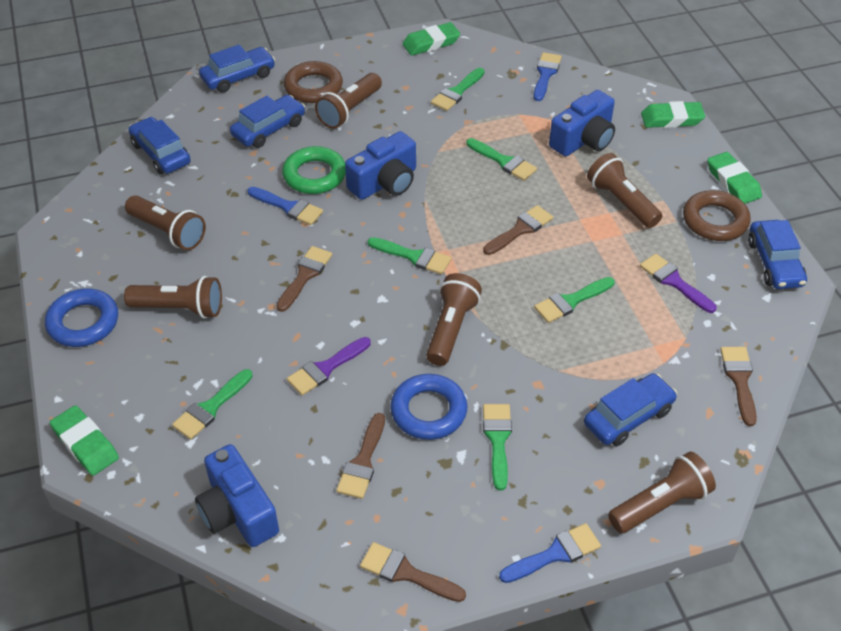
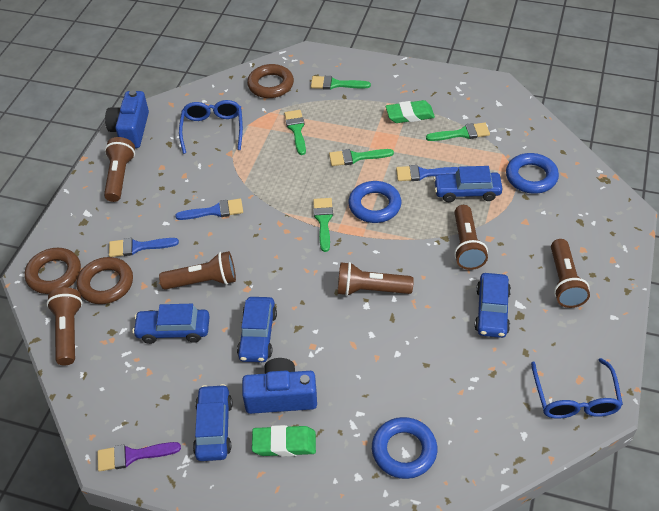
blue camera: 3 -> 2
blue glasses: 0 -> 2
blue ring: 2 -> 3
brown brush: 5 -> 0
brown ring: 2 -> 3
green brush: 6 -> 5
green eraser: 4 -> 2
green ring: 1 -> 0
purple brush: 2 -> 1

